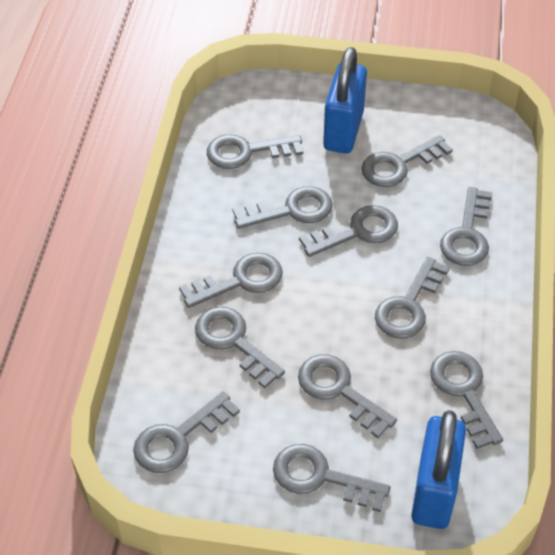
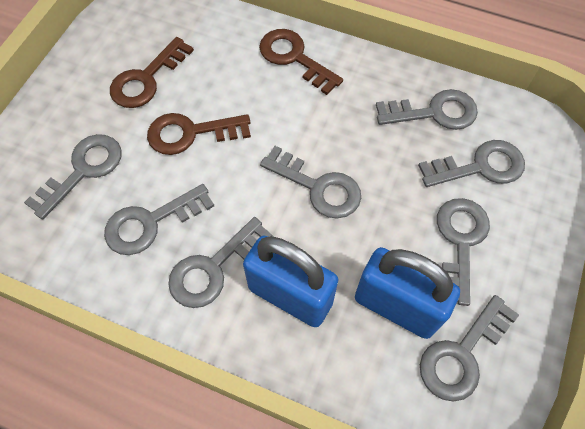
brown key: 0 -> 3
grey key: 12 -> 8

